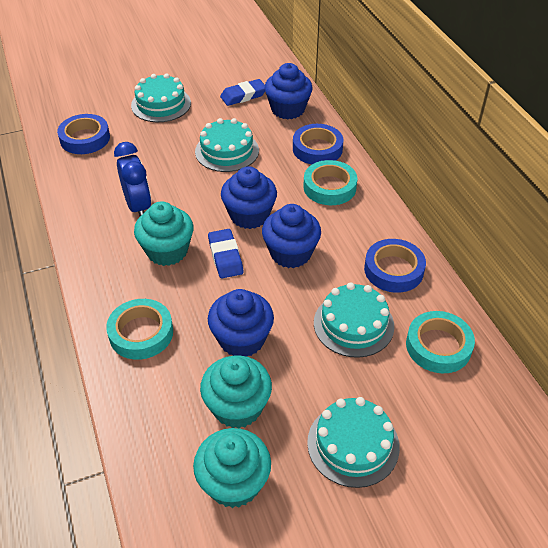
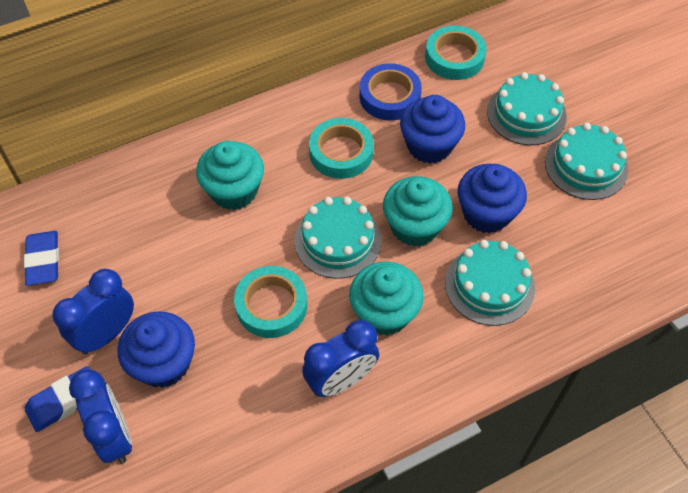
blue clock: 1 -> 3
blue cupcake: 4 -> 3
blue tape: 3 -> 1

